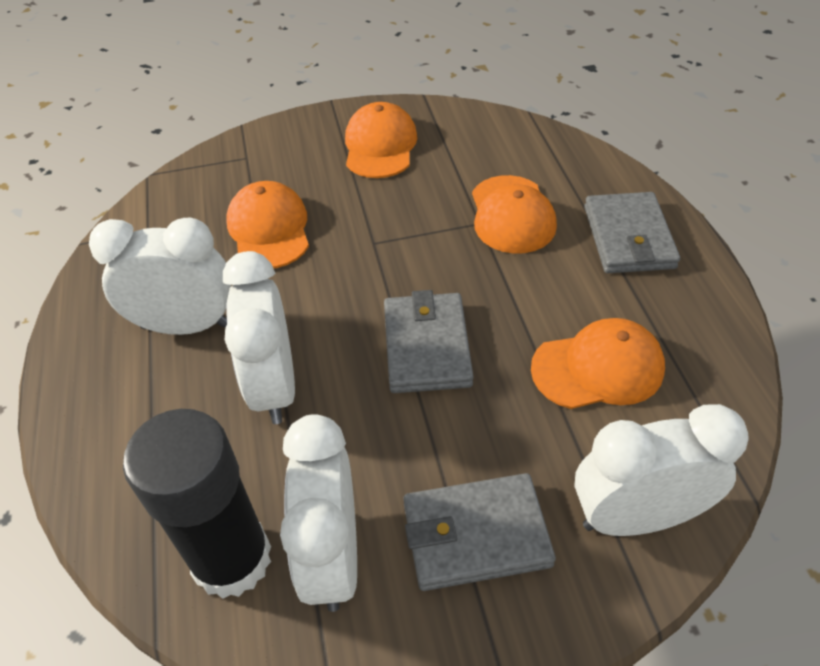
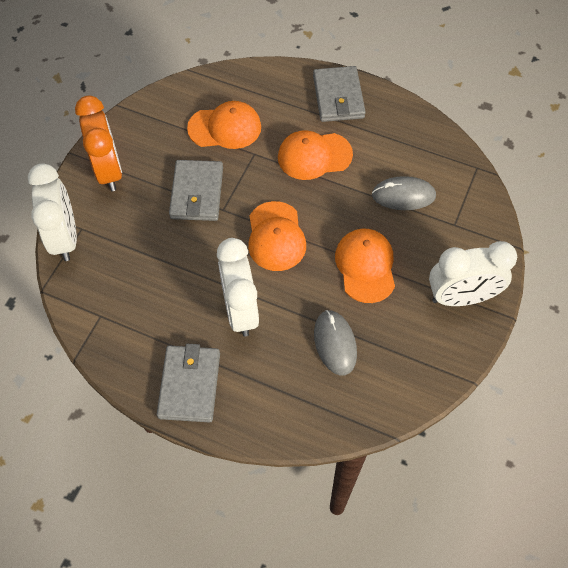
black glue stick: 1 -> 0
grey mouse: 0 -> 2
orange clock: 0 -> 1
white clock: 4 -> 3

